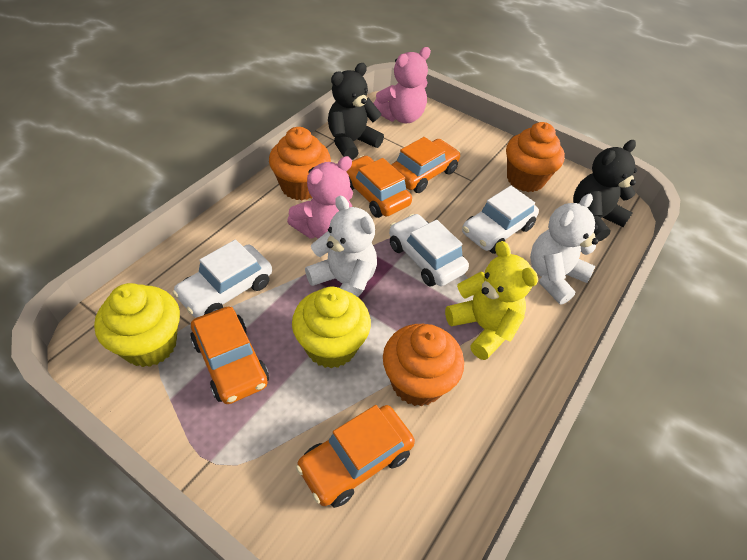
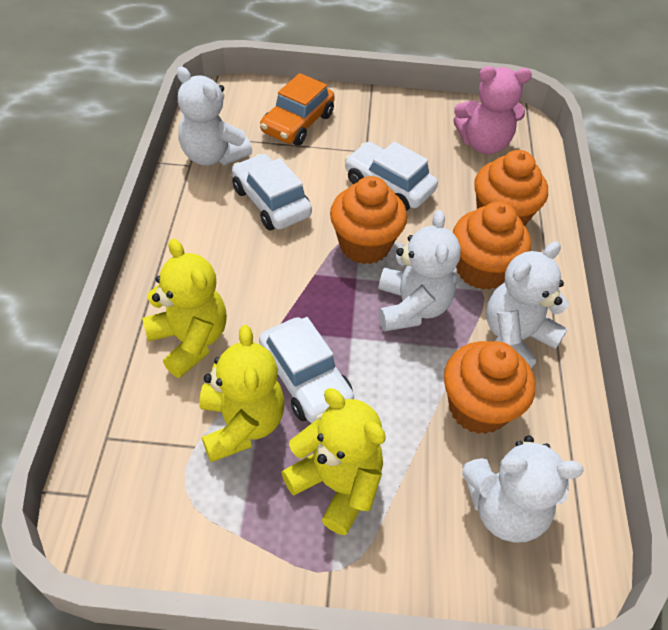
black teddy bear: 2 -> 0
orange car: 4 -> 1
orange cupcake: 3 -> 4
pink teddy bear: 2 -> 1
white teddy bear: 2 -> 4
yellow cupcake: 2 -> 0
yellow teddy bear: 1 -> 3

